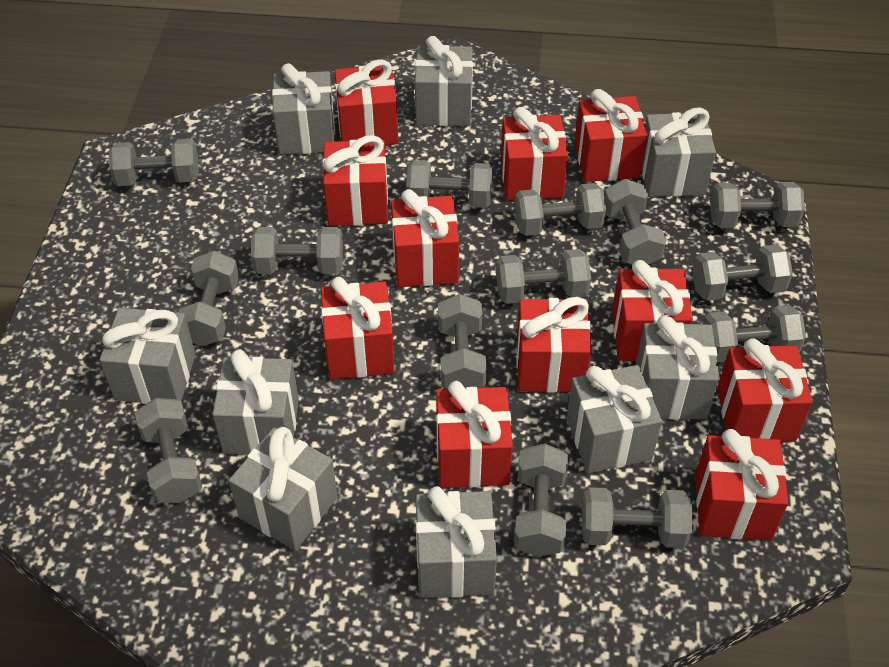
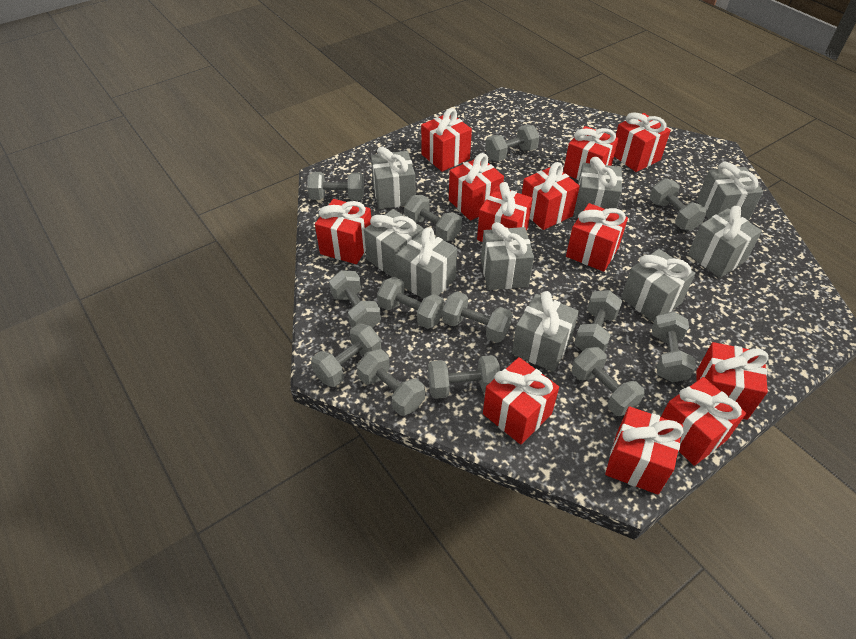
grey dumbbell: 14 -> 13
red gift: 11 -> 12

